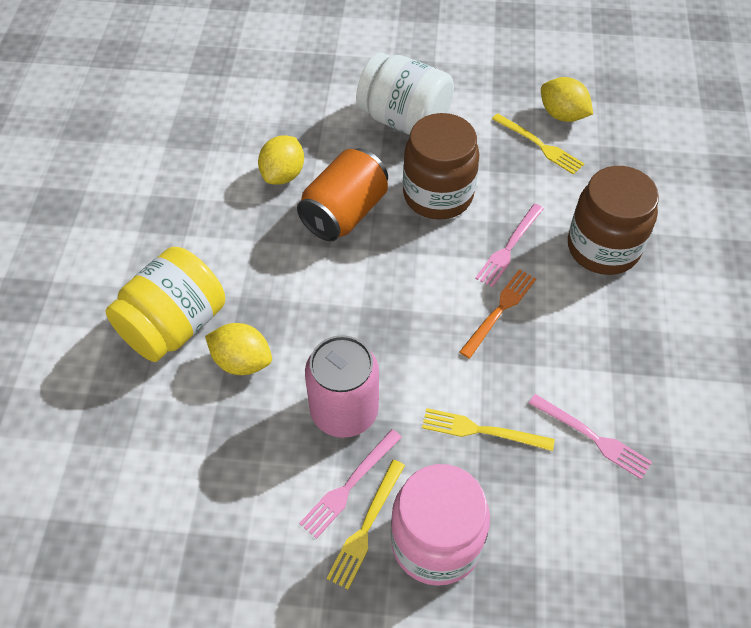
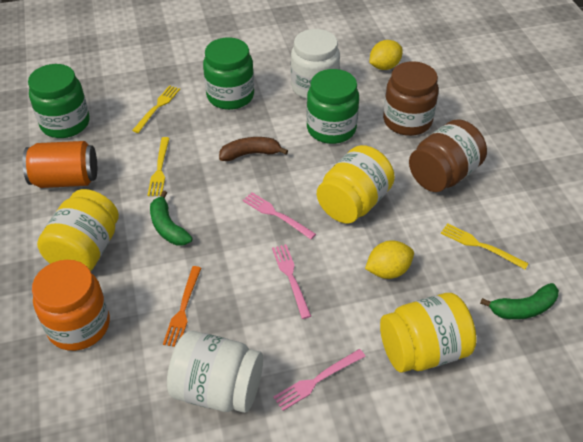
brown banana: 0 -> 1
green banana: 0 -> 2
green jar: 0 -> 3
orange jar: 0 -> 1
pink can: 1 -> 0
pink jar: 1 -> 0
white jar: 1 -> 2
yellow jar: 1 -> 3
yellow lemon: 3 -> 2

